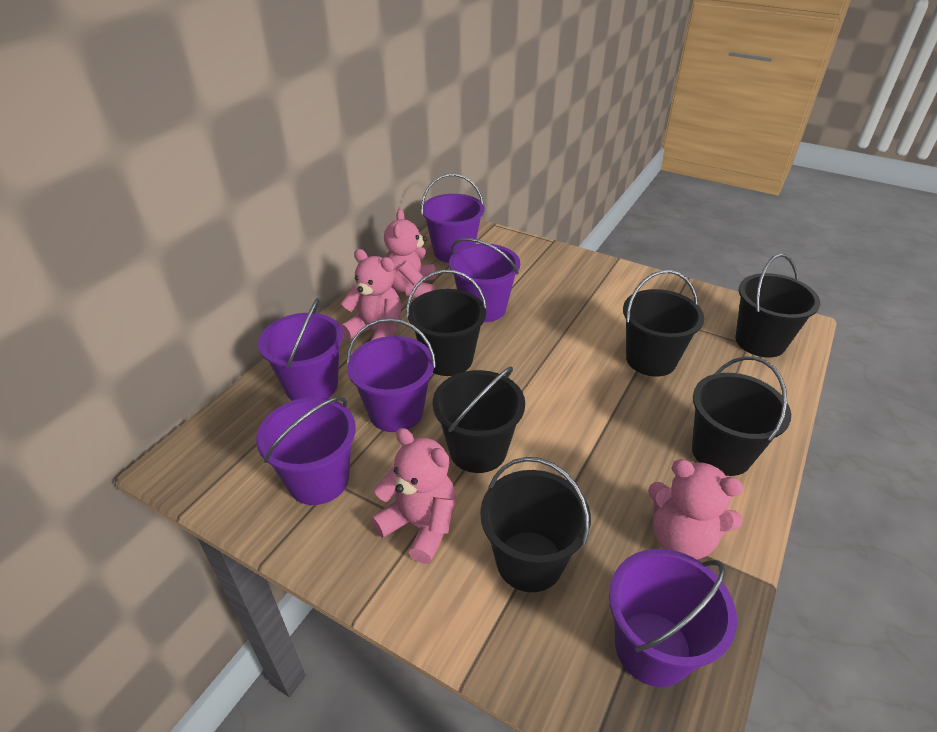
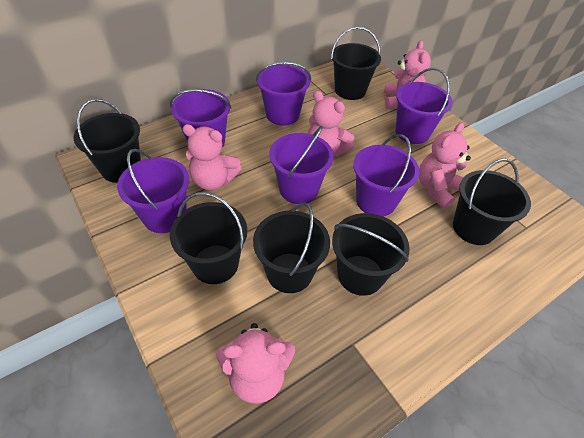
pink teddy bear: 4 -> 5

